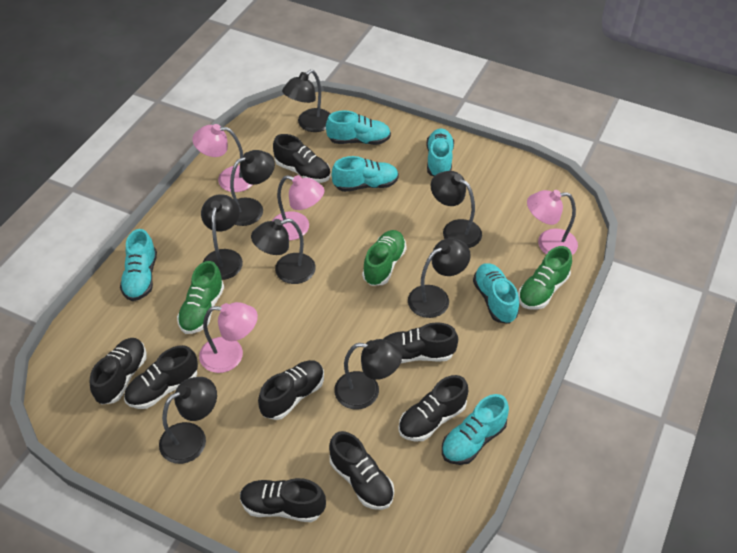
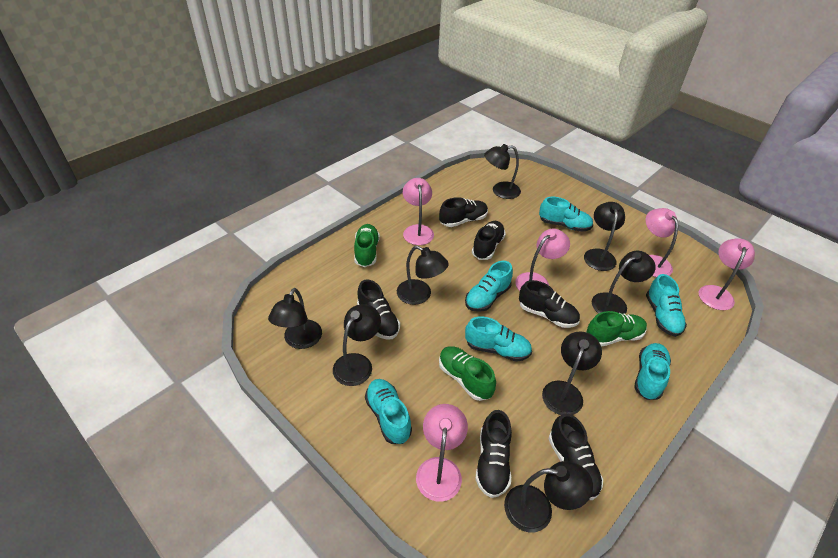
black shoe: 8 -> 6
pink lamp: 4 -> 5

